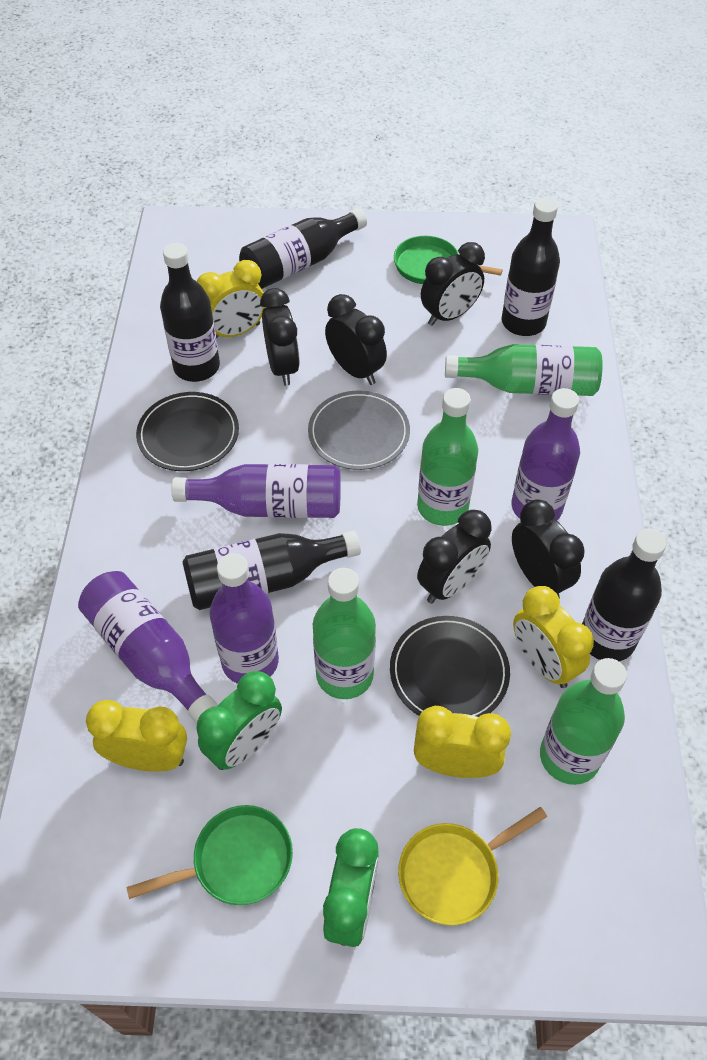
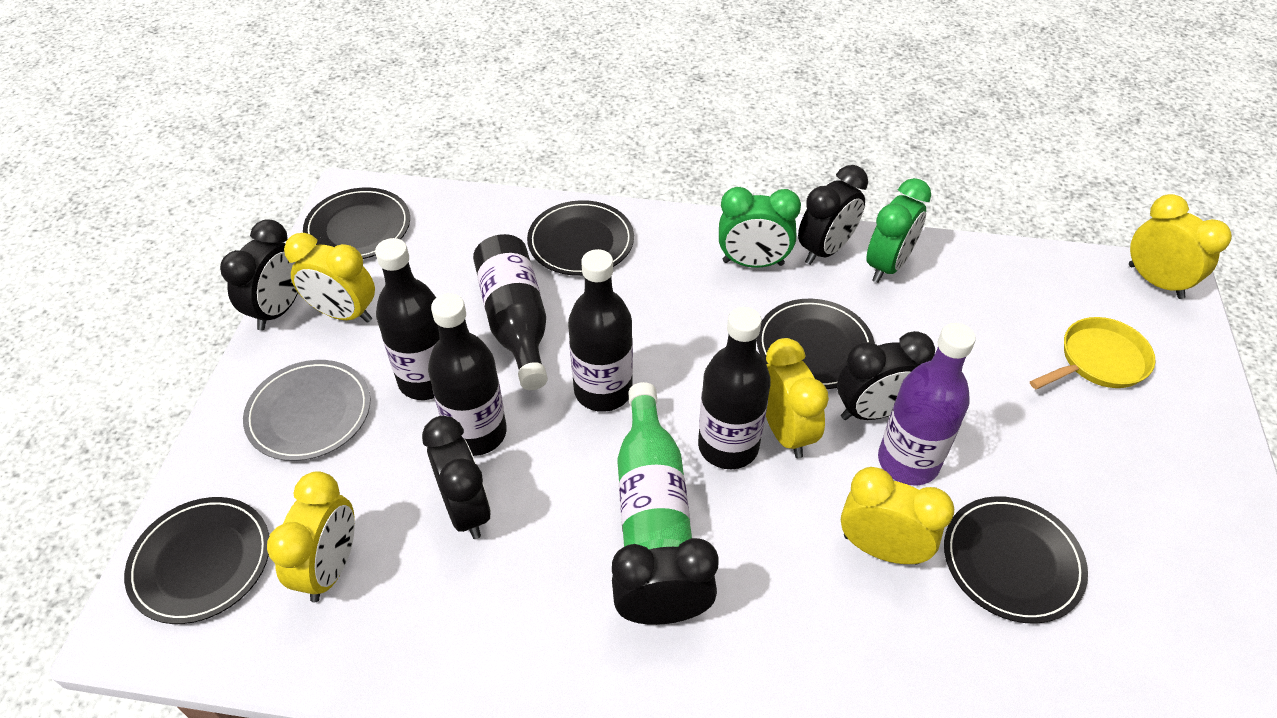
black plate: 2 -> 5
green bottle: 4 -> 1
green pan: 2 -> 0
purple bottle: 4 -> 1
yellow clock: 4 -> 5

